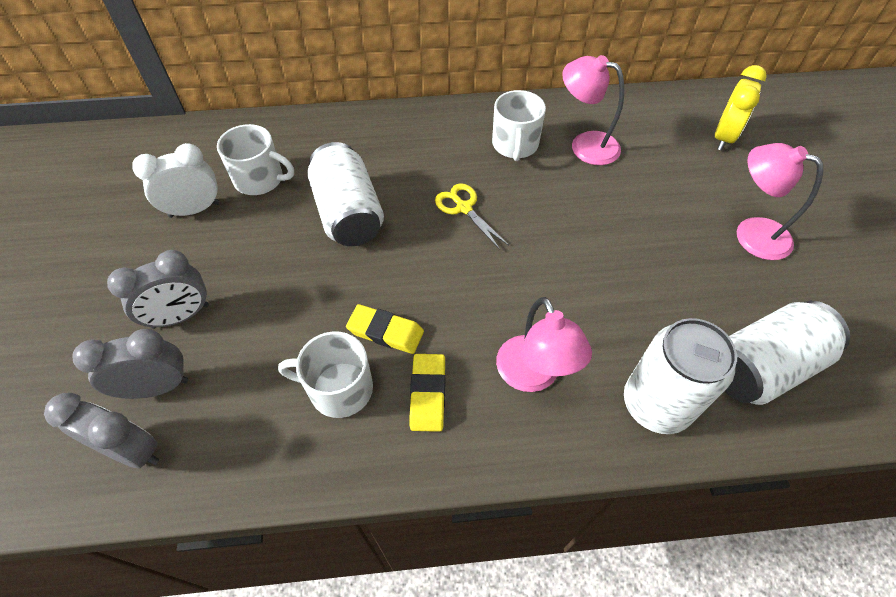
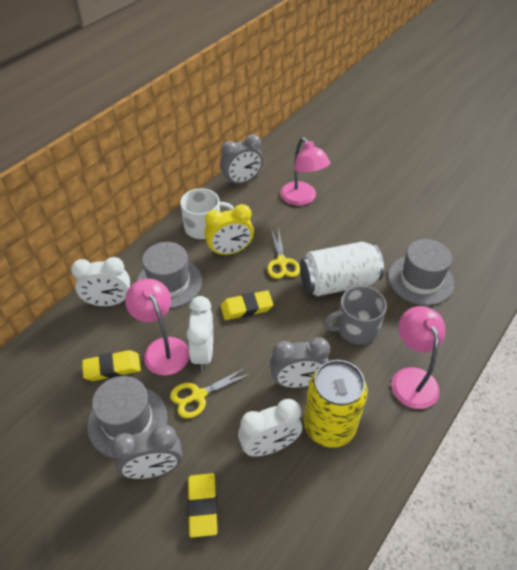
grey hat: 0 -> 3
grey mug: 0 -> 1
white can: 3 -> 1
white clock: 1 -> 3
white mug: 3 -> 1
yellow can: 0 -> 1
yellow eraser: 2 -> 3
yellow scissors: 1 -> 2

